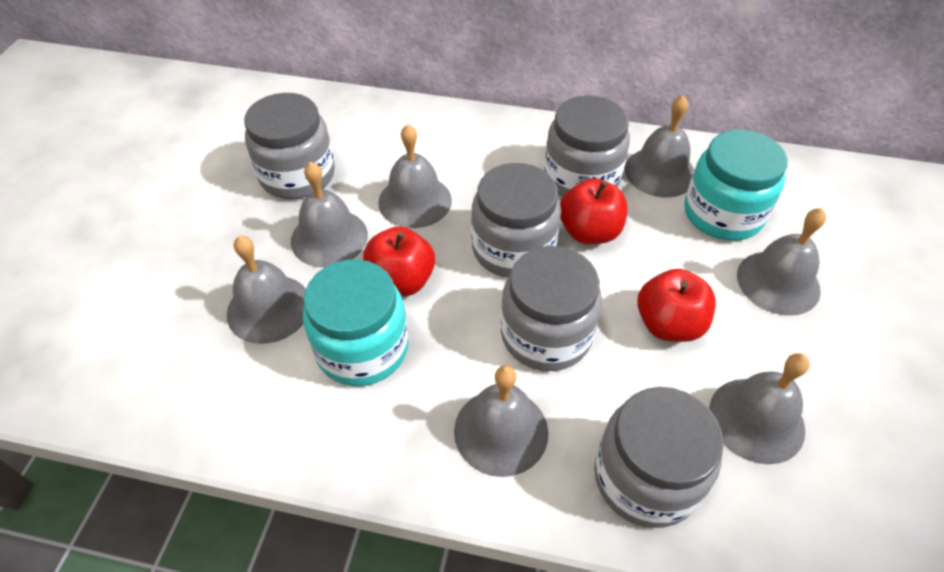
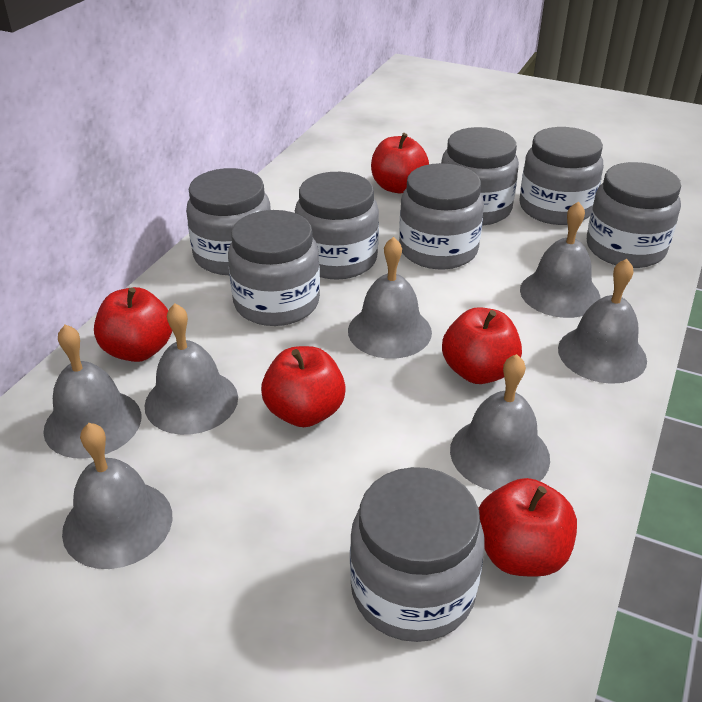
grey jar: 5 -> 8
red apple: 3 -> 5
turquoise jar: 2 -> 0

